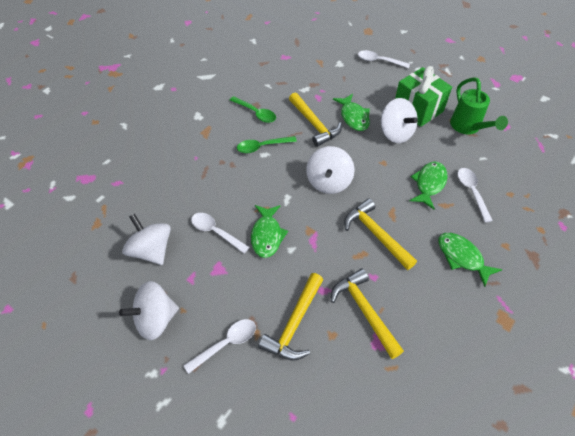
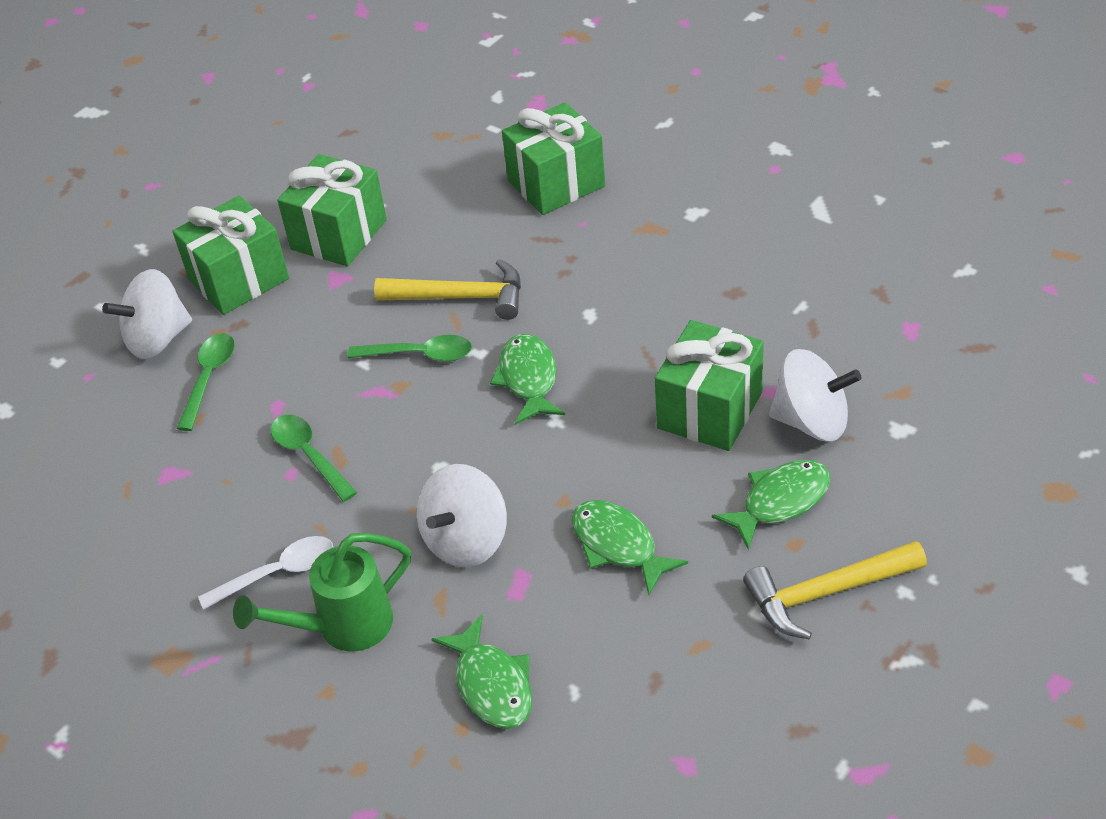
green gift: 1 -> 4
green spoon: 2 -> 3
white spinning top: 4 -> 3
white spoon: 4 -> 1
yellow hammer: 4 -> 2

